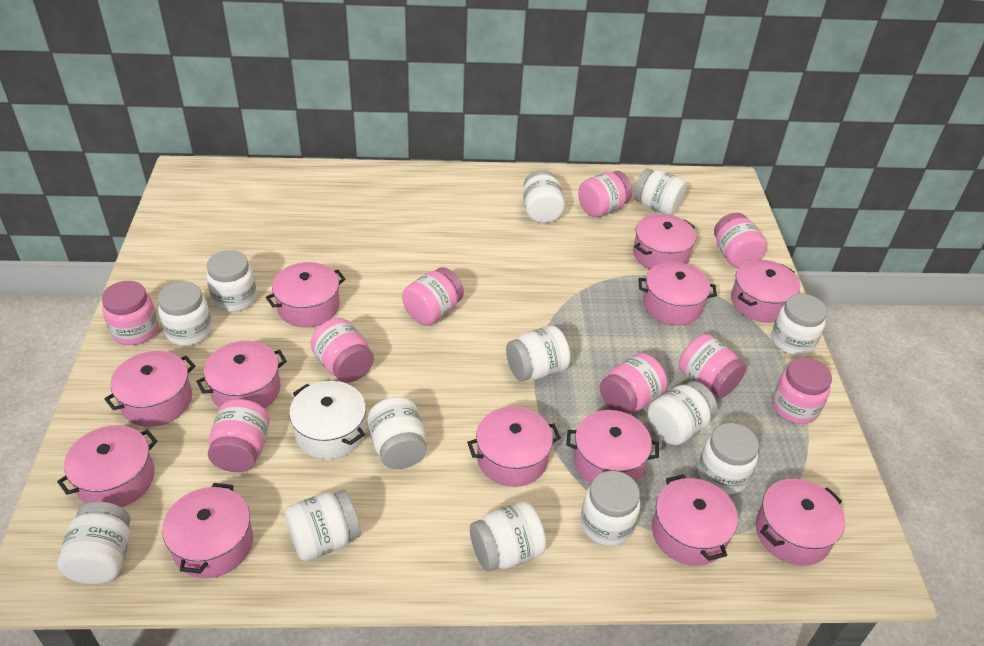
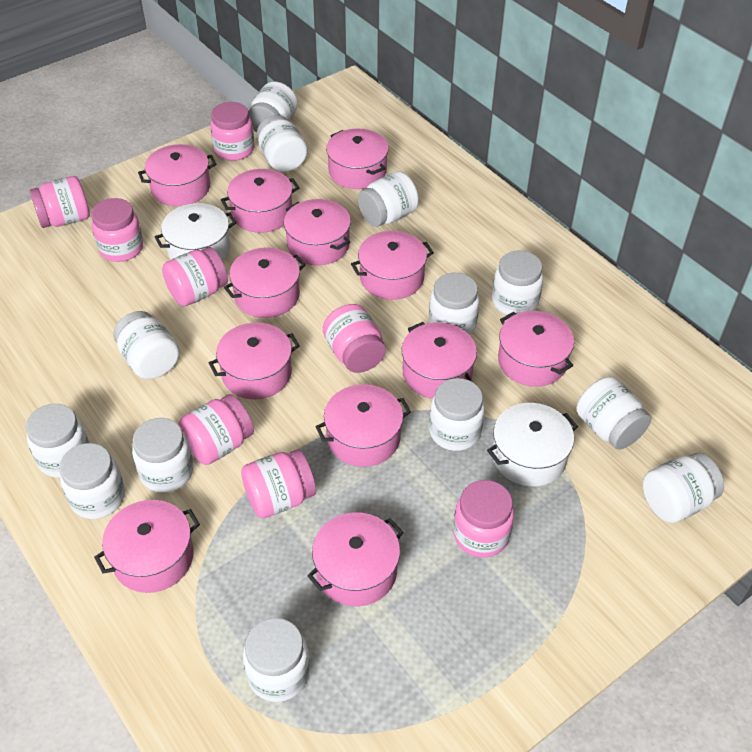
pink jar: 9 -> 8
white pot: 1 -> 2

